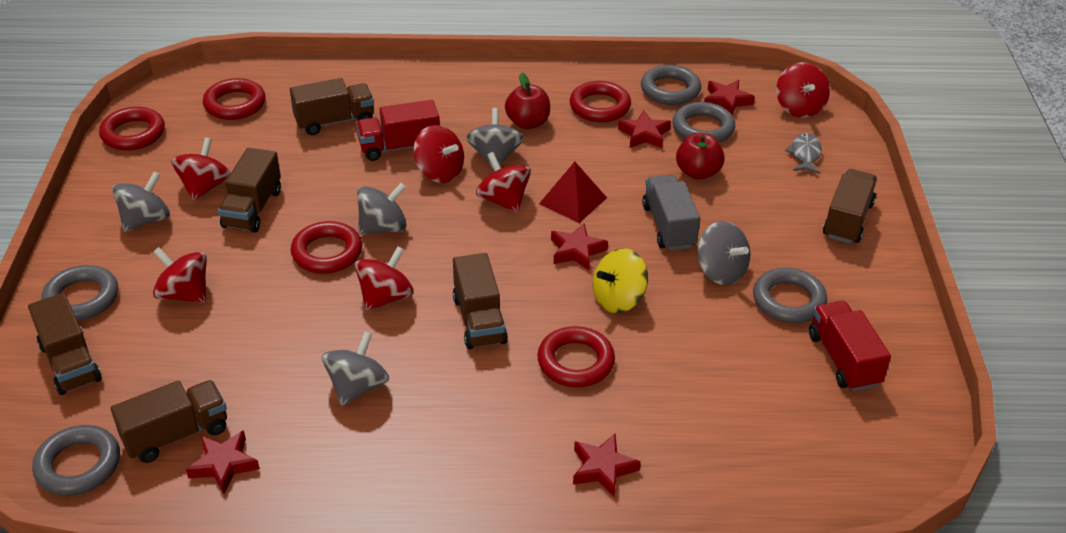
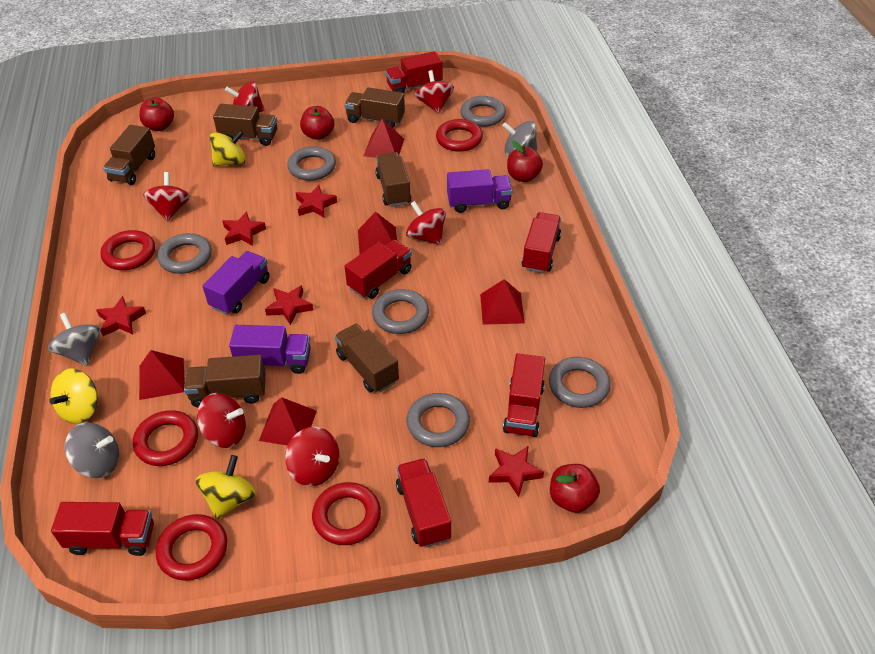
grey fish: 1 -> 0
grey ring: 5 -> 6
grey spinning top: 5 -> 3
grey truck: 1 -> 0
purple truck: 0 -> 3
red apple: 2 -> 4
red pyramid: 1 -> 5
red truck: 2 -> 6
yellow spinning top: 1 -> 3

